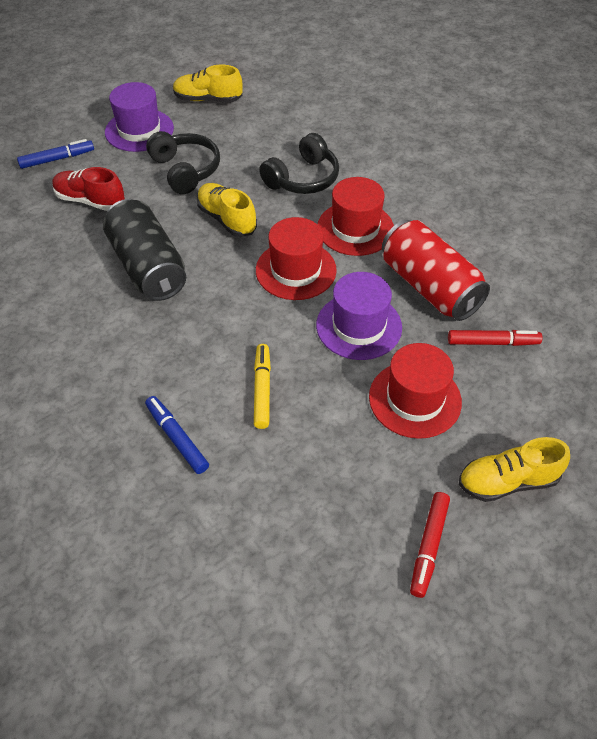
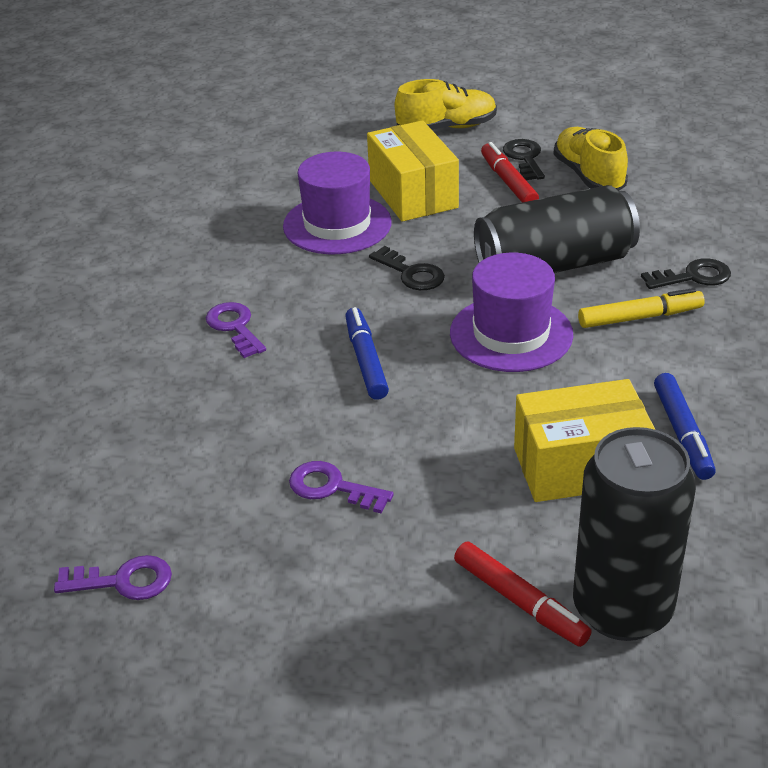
black can: 1 -> 2
black headphones: 2 -> 0
black key: 0 -> 3
purple key: 0 -> 3
red can: 1 -> 0
red hat: 3 -> 0
red shoe: 1 -> 0
yellow box: 0 -> 2
yellow shoe: 3 -> 2

